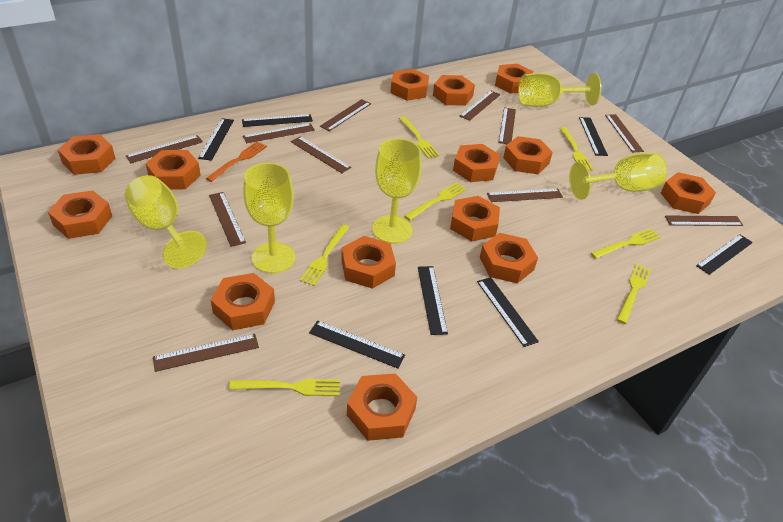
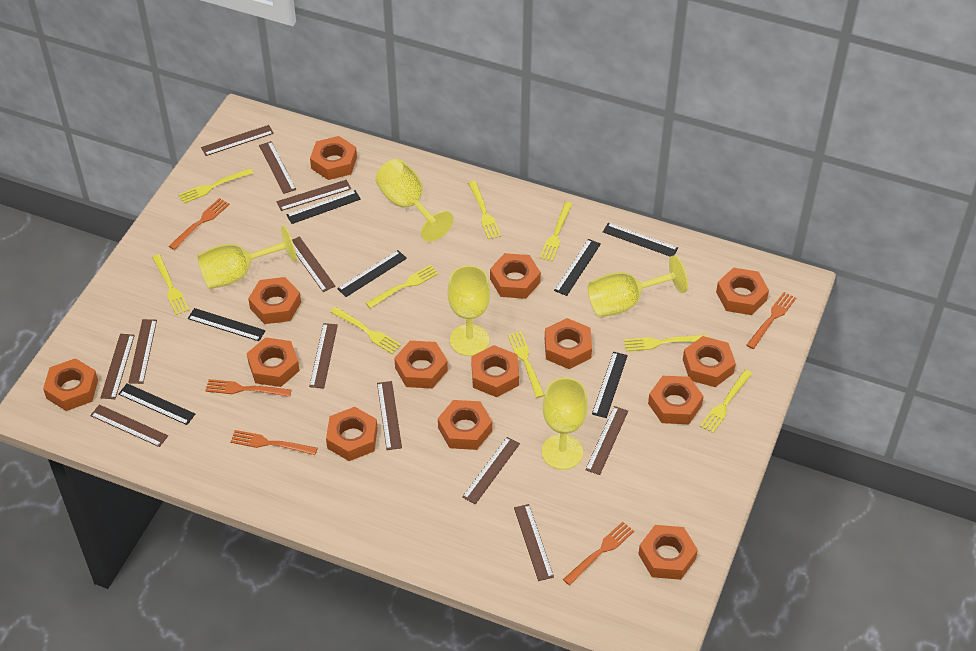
brown ruler: 11 -> 12
orange fork: 1 -> 5
yellow fork: 7 -> 9

